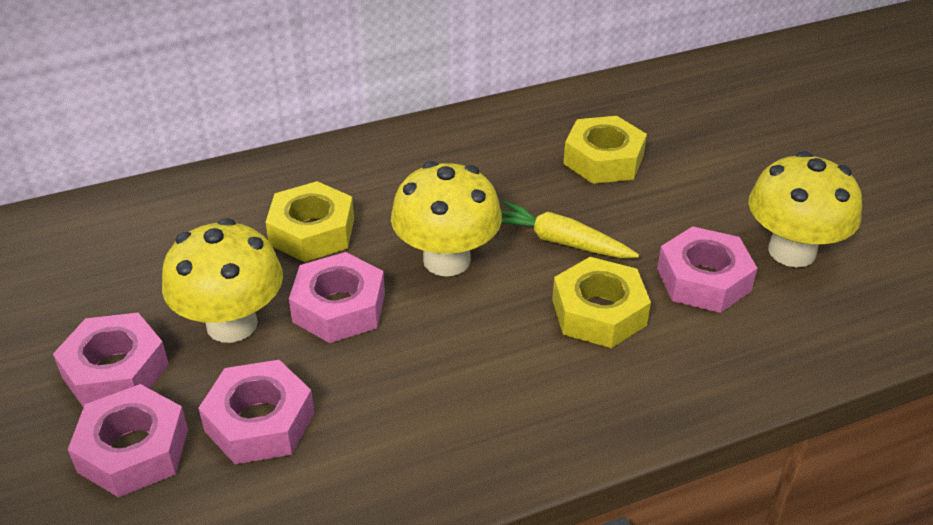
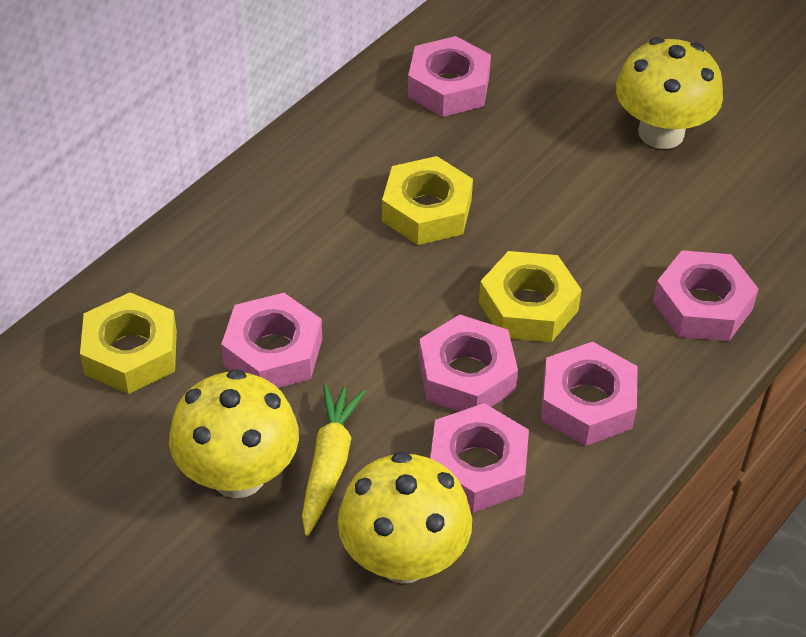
pink nut: 5 -> 6

